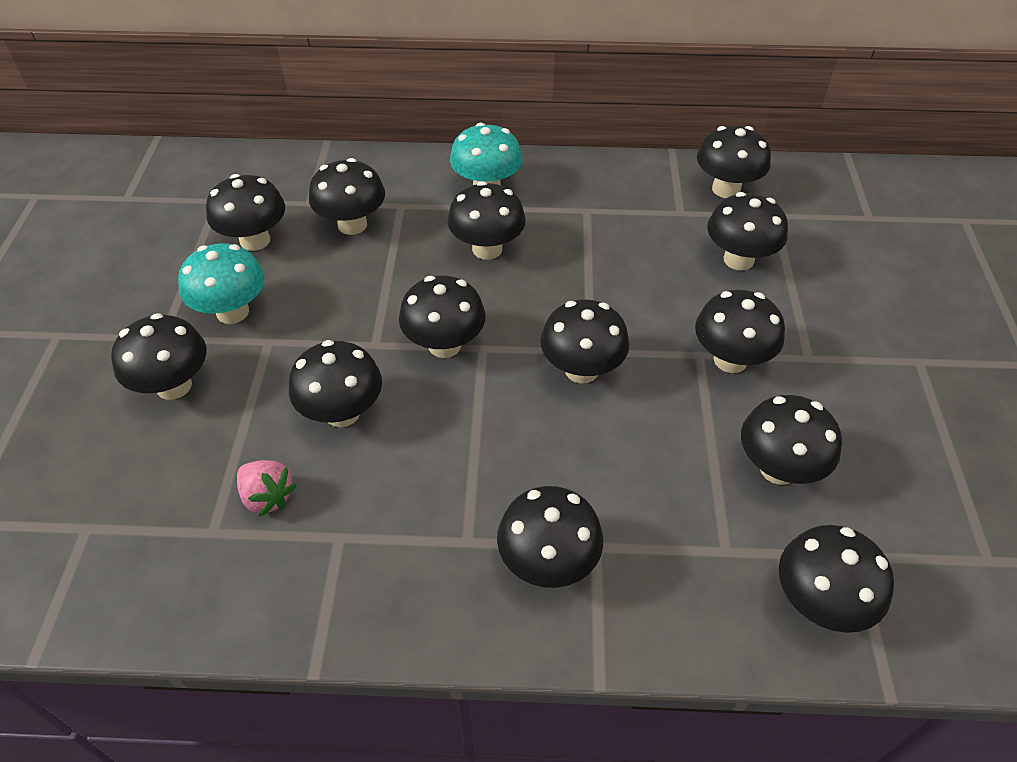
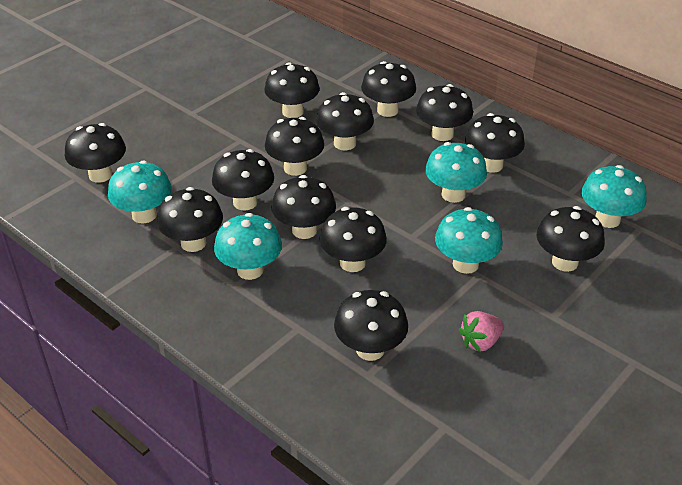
turquoise mushroom: 2 -> 5

